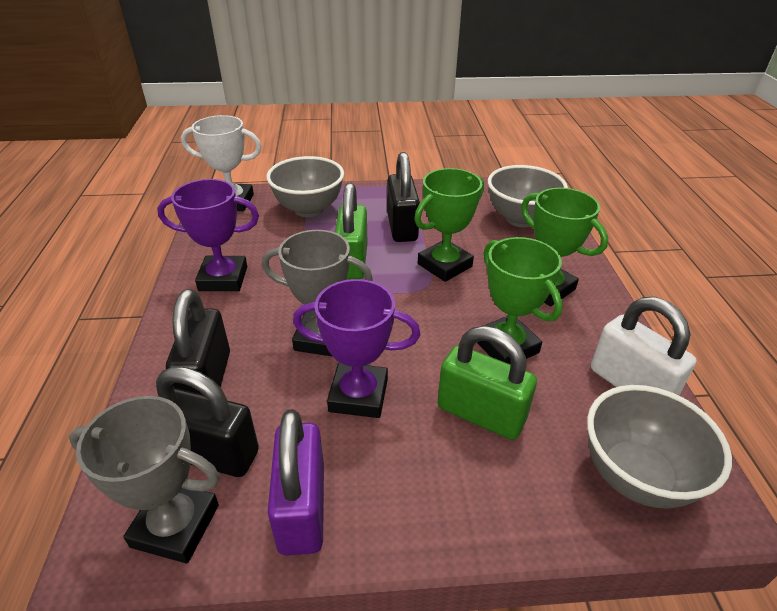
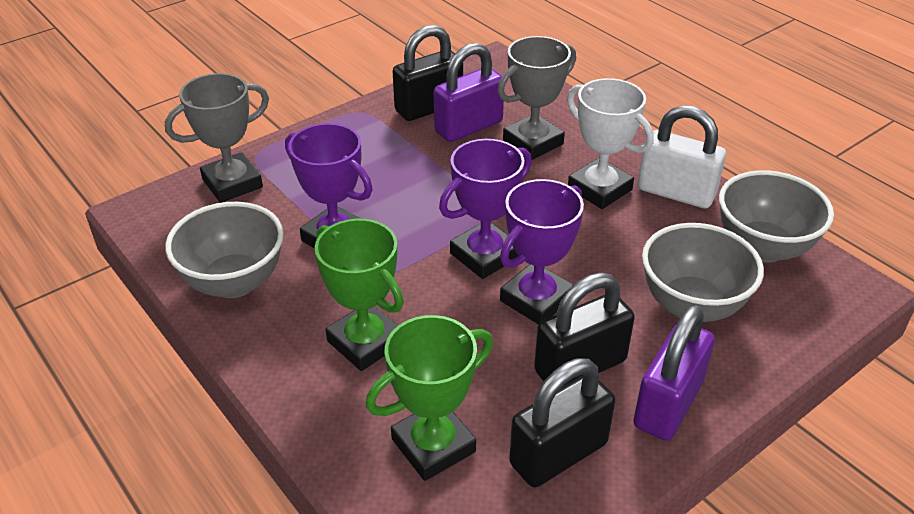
green padlock: 2 -> 0
green trophy: 3 -> 2
purple padlock: 1 -> 2
purple trophy: 2 -> 3

